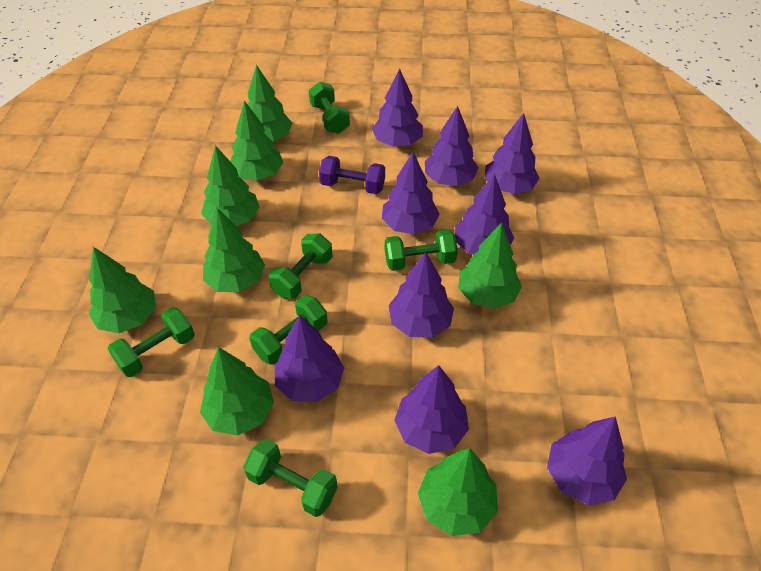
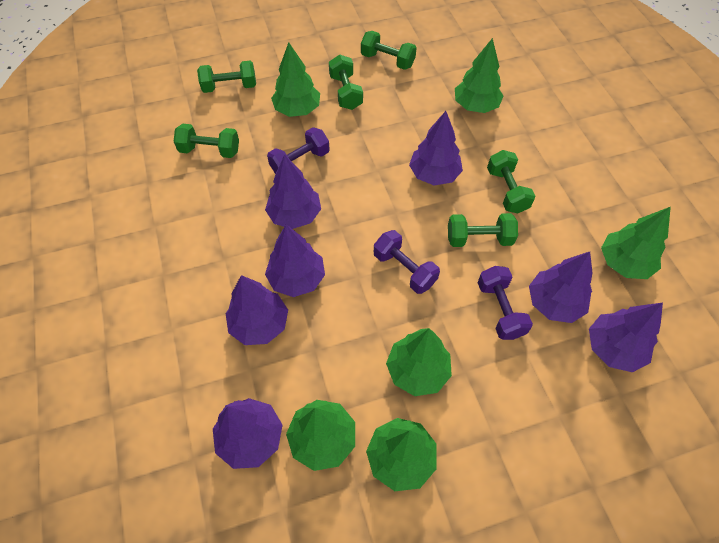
green tree: 8 -> 6
purple dumbbell: 1 -> 3
purple tree: 9 -> 7

